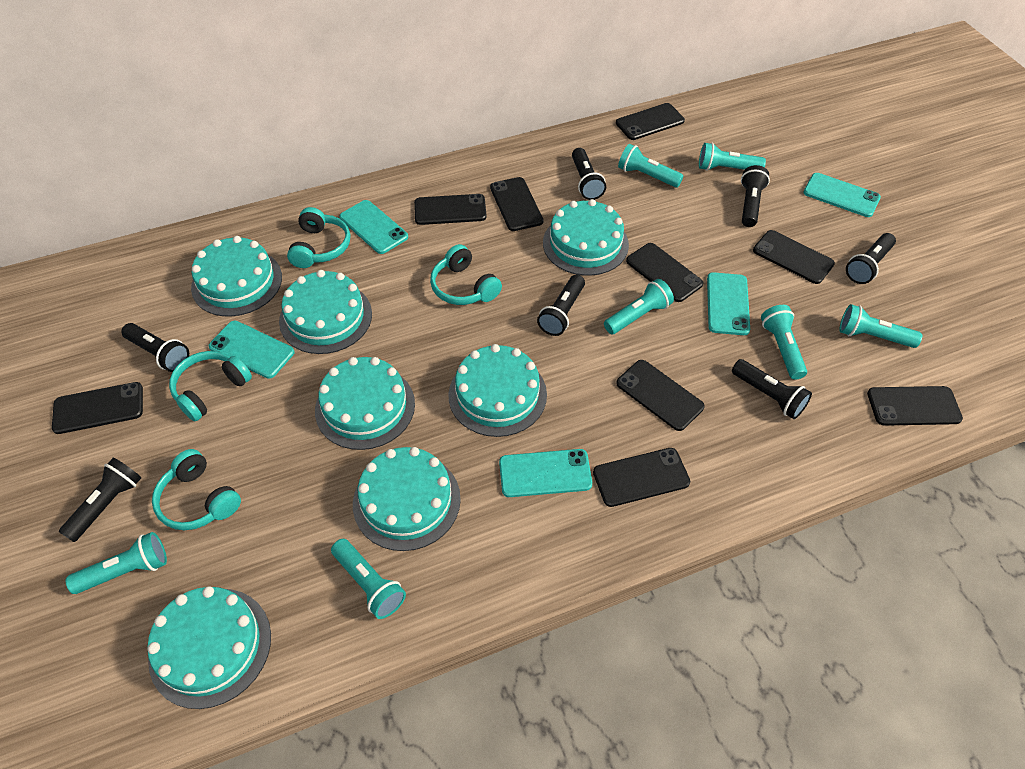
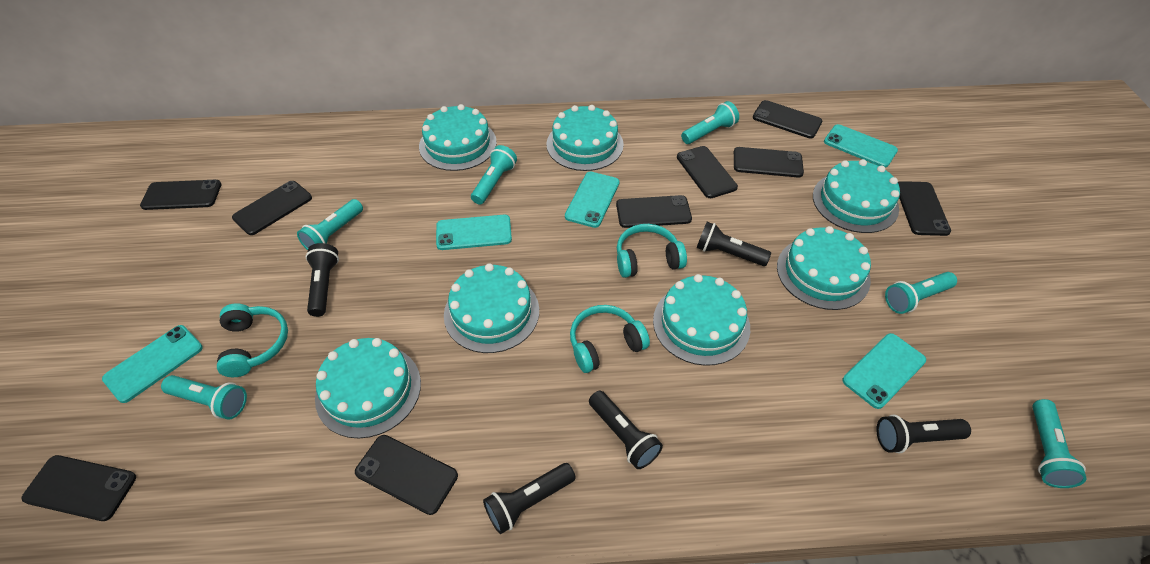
black flashlight: 7 -> 5
turquoise flashlight: 7 -> 6
turquoise headphones: 4 -> 3

